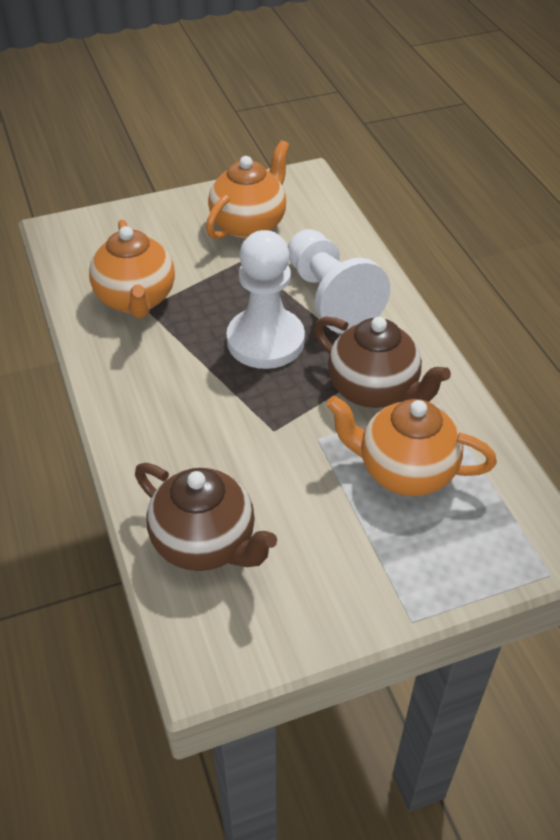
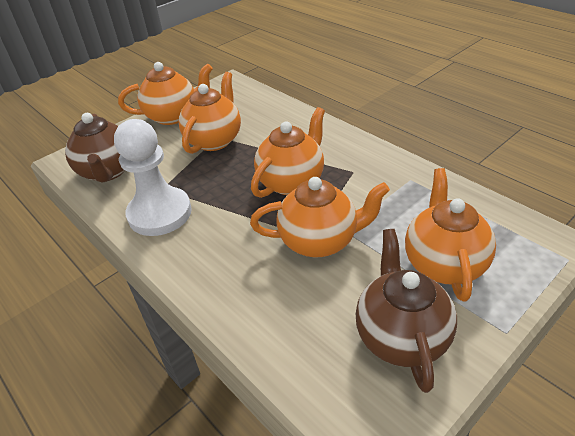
orange teapot: 3 -> 5
white pawn: 2 -> 1

